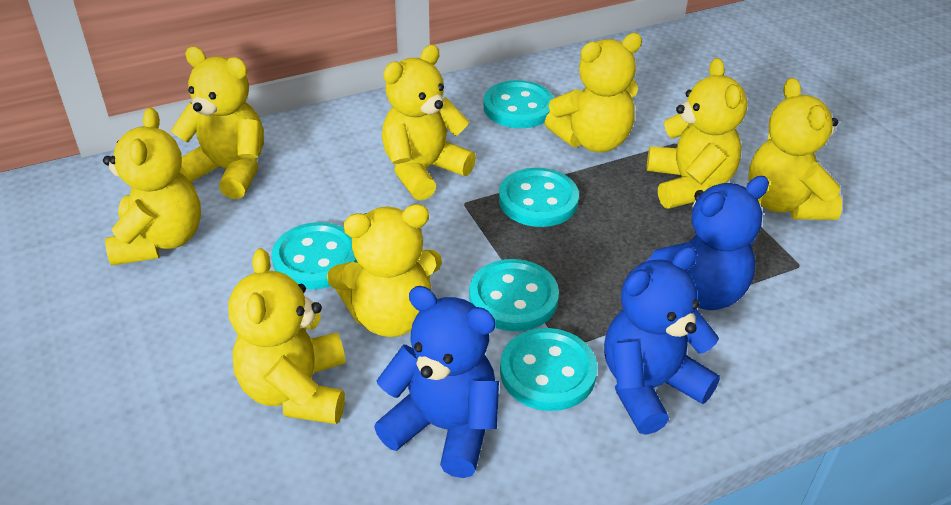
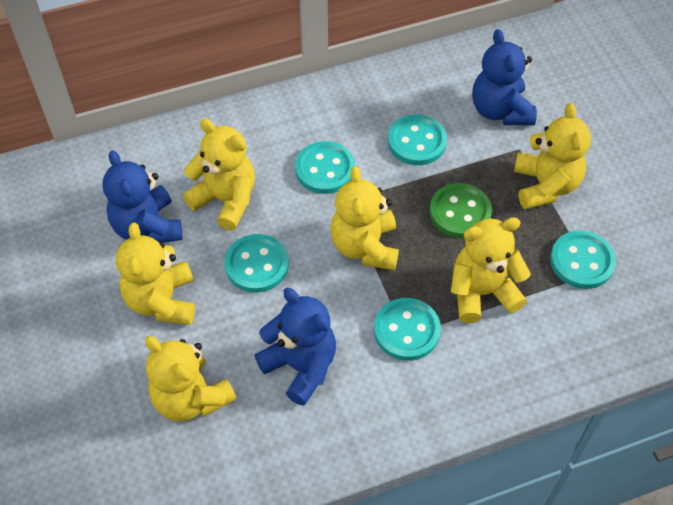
green button: 0 -> 1
yellow teddy bear: 8 -> 6

